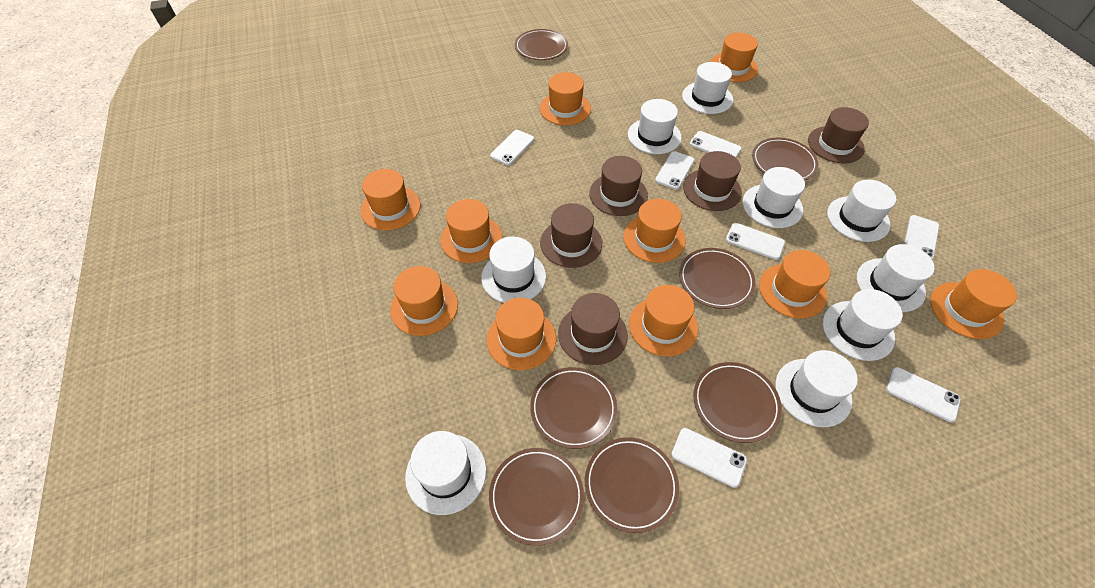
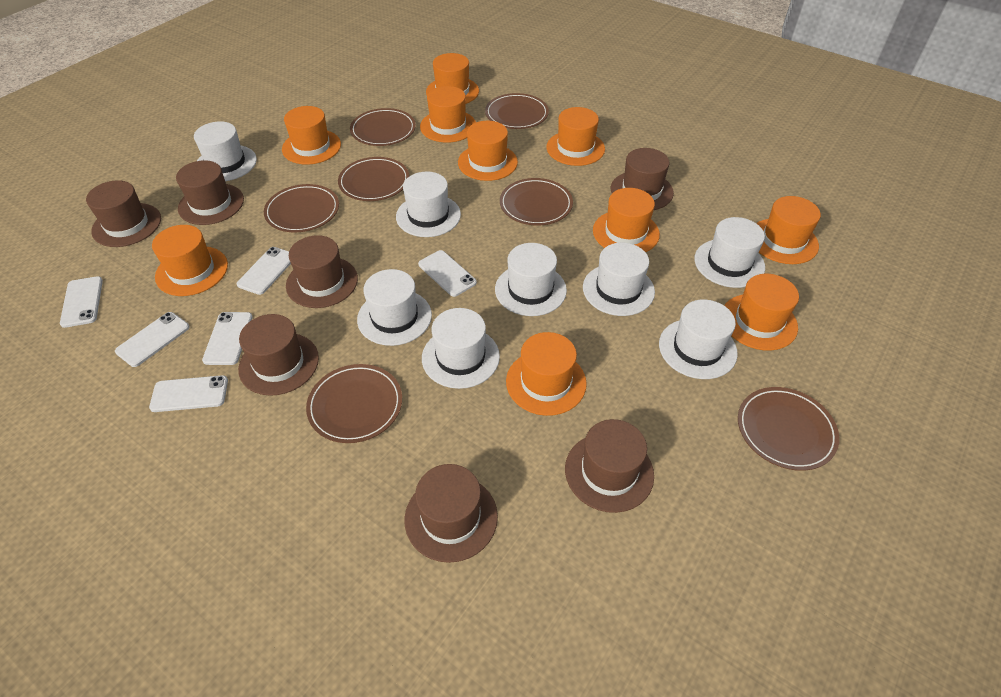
brown hat: 5 -> 7
white hat: 9 -> 8
white phone: 7 -> 6

